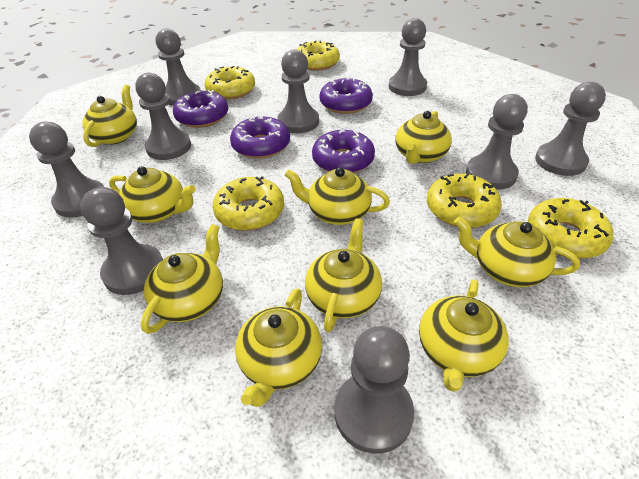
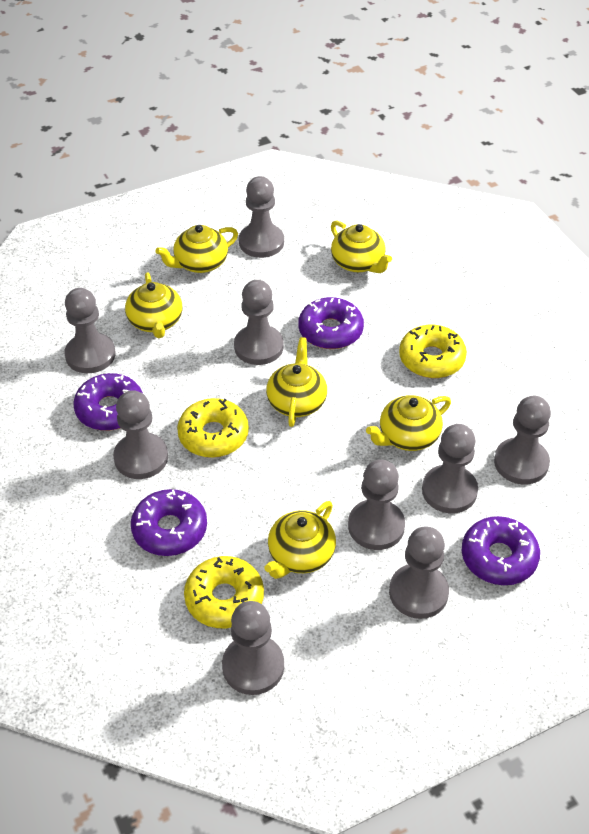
yellow donut: 5 -> 3
yellow teapot: 9 -> 6

